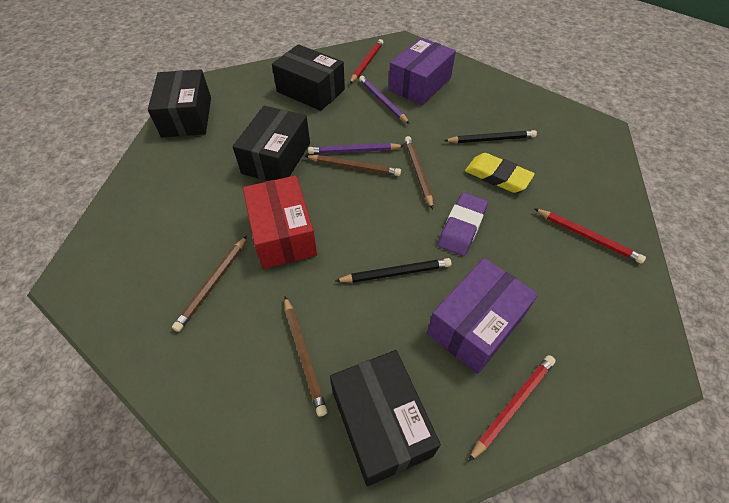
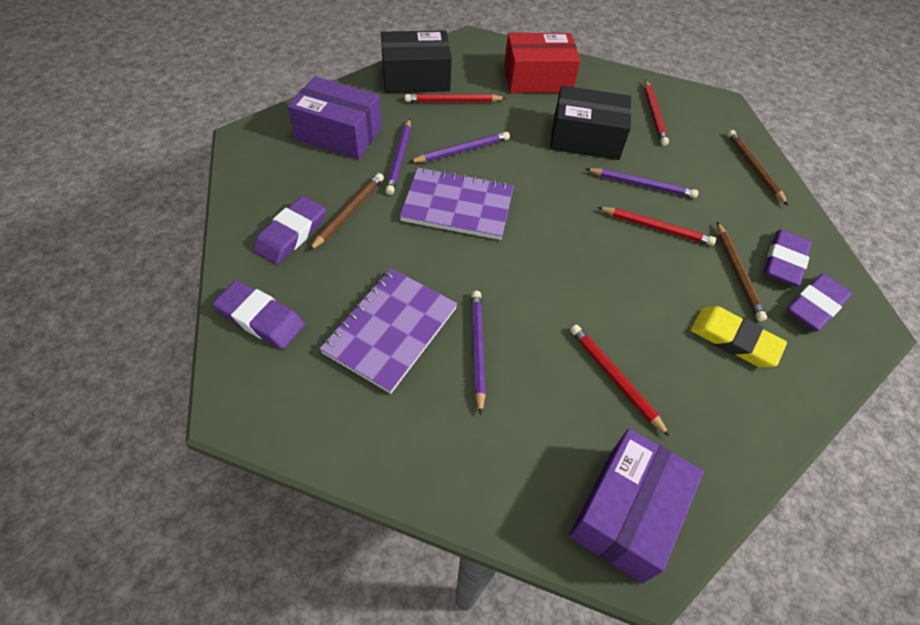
black box: 4 -> 2
black pencil: 2 -> 0
brown pencil: 4 -> 3
purple eraser: 1 -> 4
purple notebook: 0 -> 2
purple pencil: 2 -> 4
red pencil: 3 -> 4

